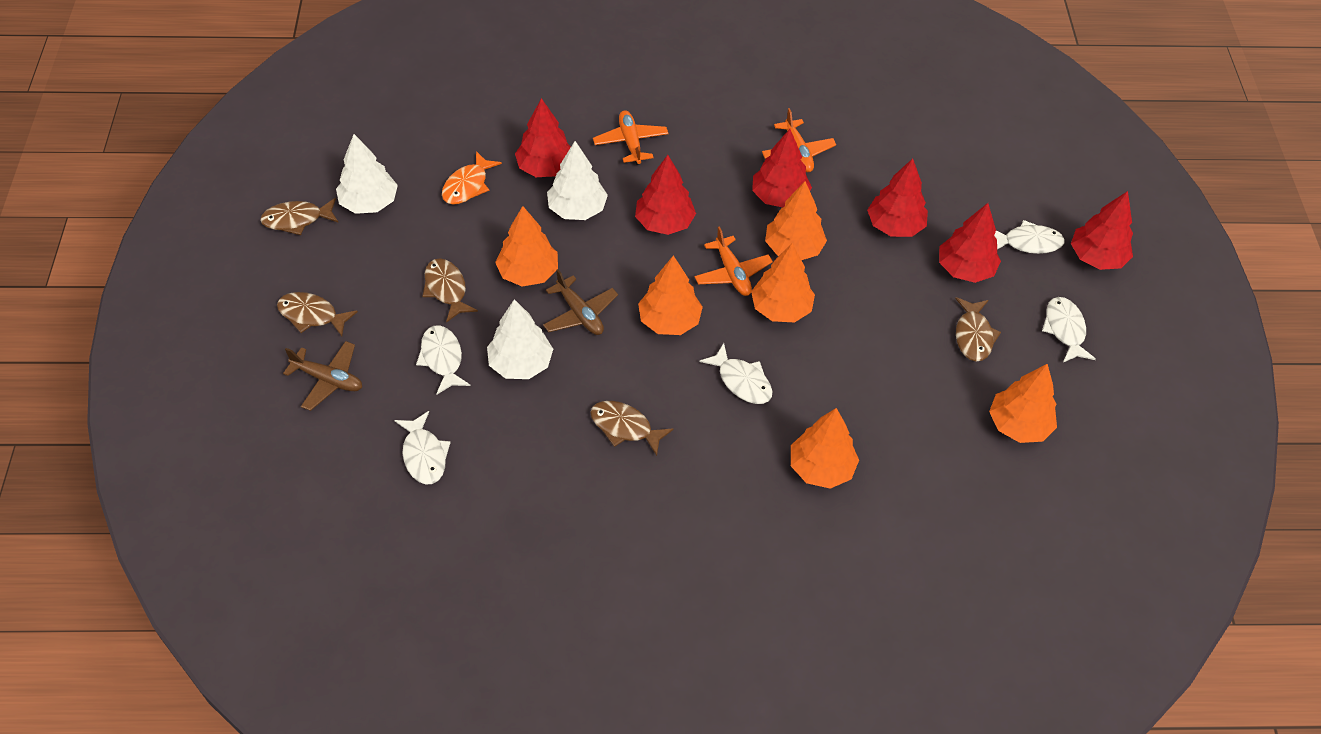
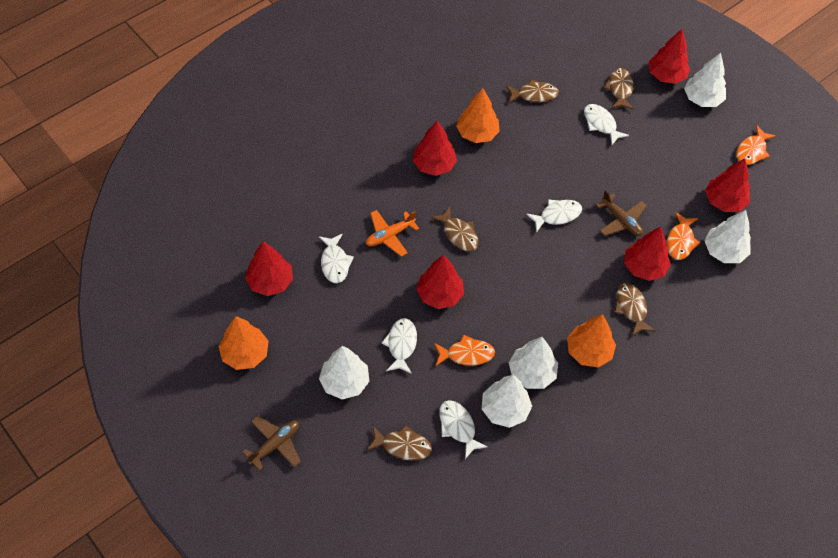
orange fish: 1 -> 3
orange plane: 3 -> 1
orange tree: 6 -> 3
white tree: 3 -> 5

